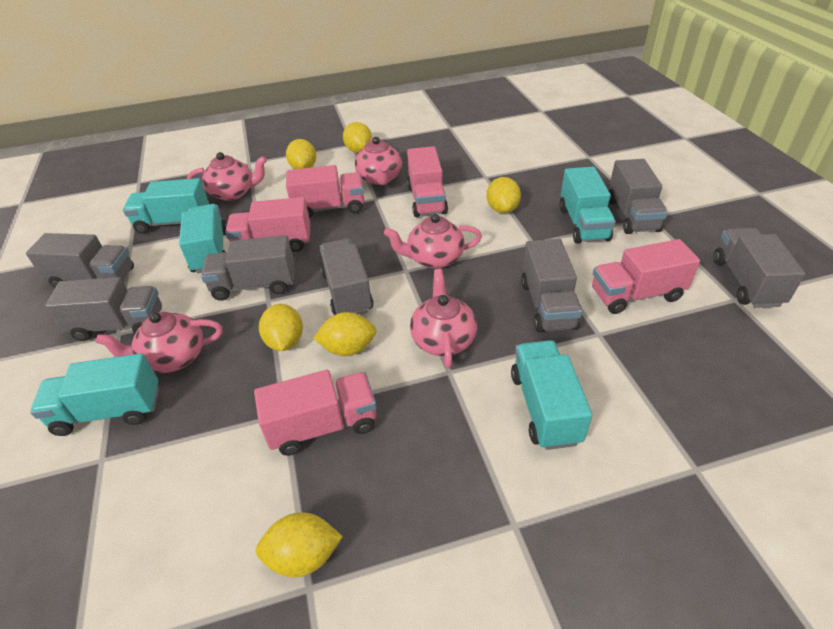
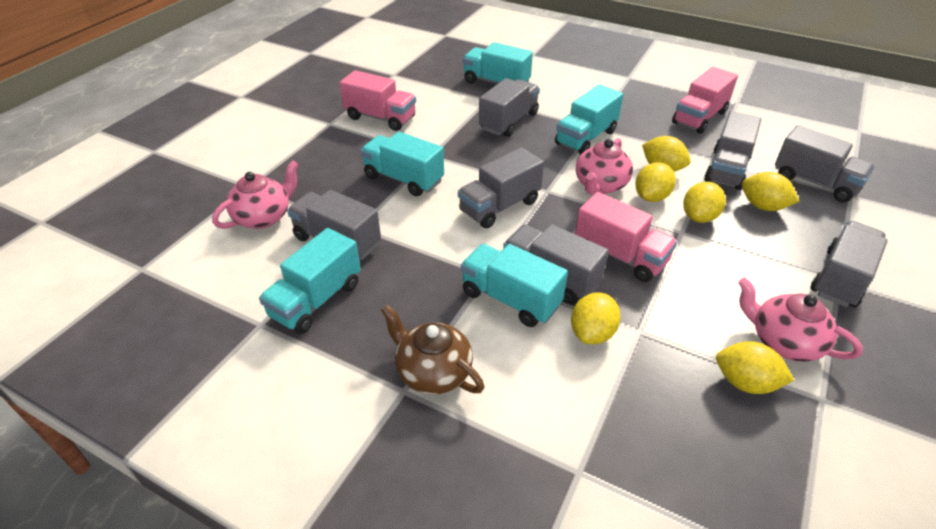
brown teapot: 0 -> 1
pink teapot: 5 -> 3
pink truck: 5 -> 3

